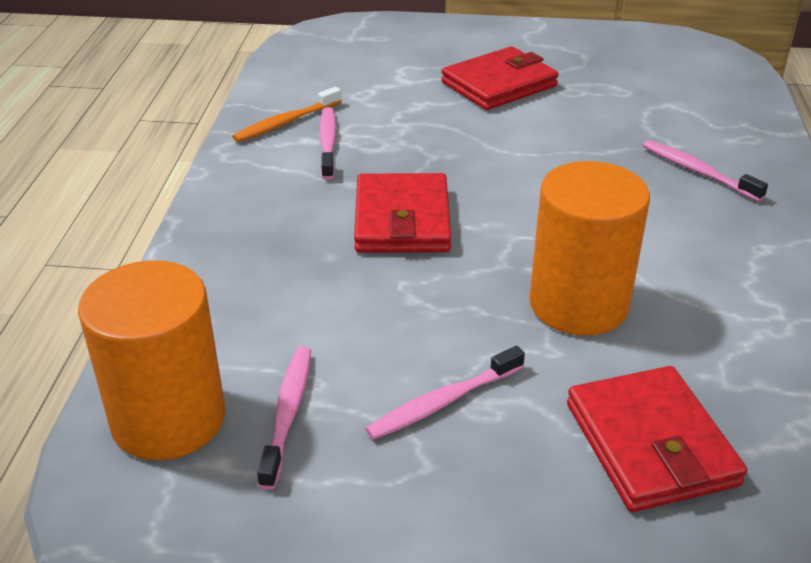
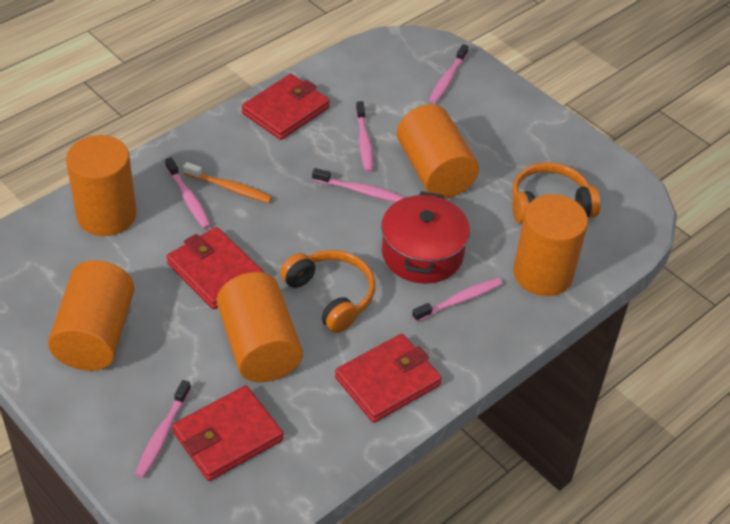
orange cylinder: 2 -> 5
orange headphones: 0 -> 2
pink toothbrush: 4 -> 6
red pot: 0 -> 1
red wallet: 3 -> 4

